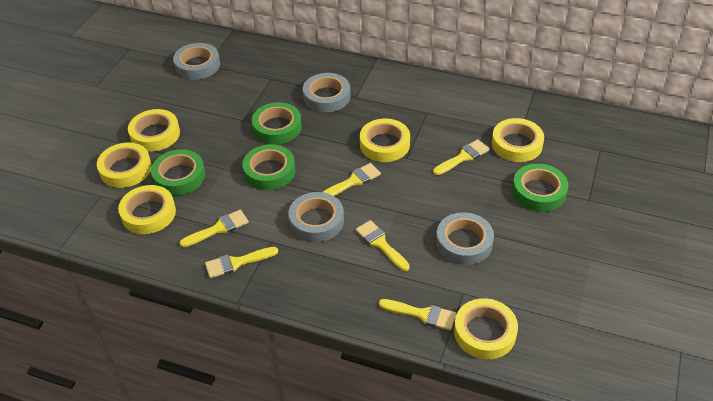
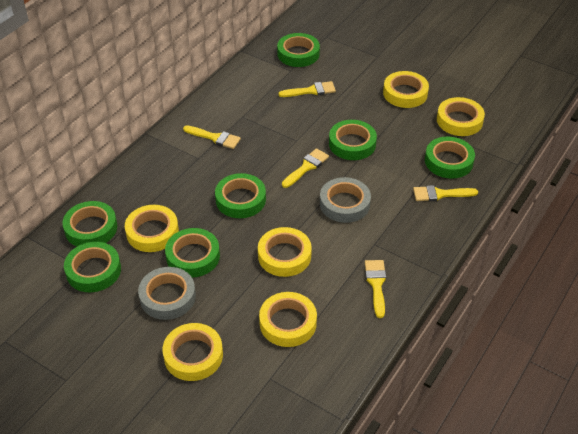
green tape: 4 -> 7
grey tape: 4 -> 2
yellow brush: 6 -> 5

